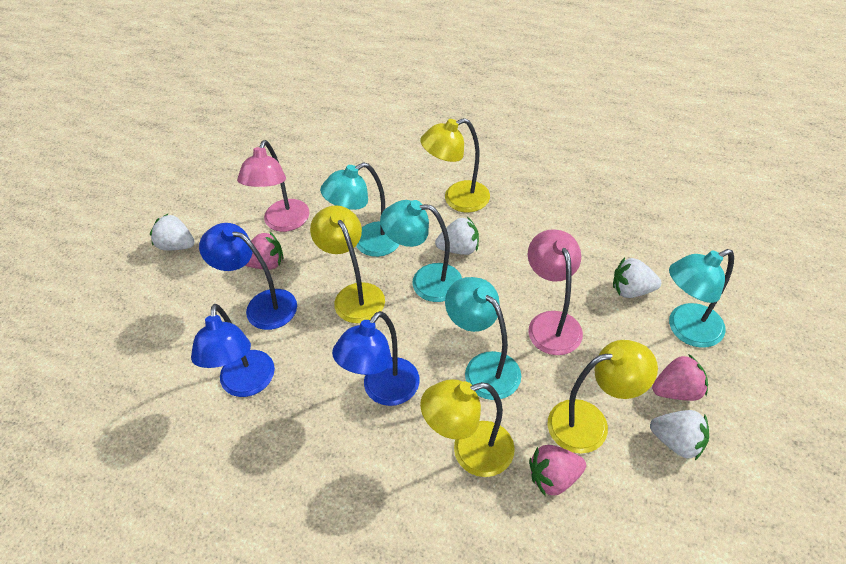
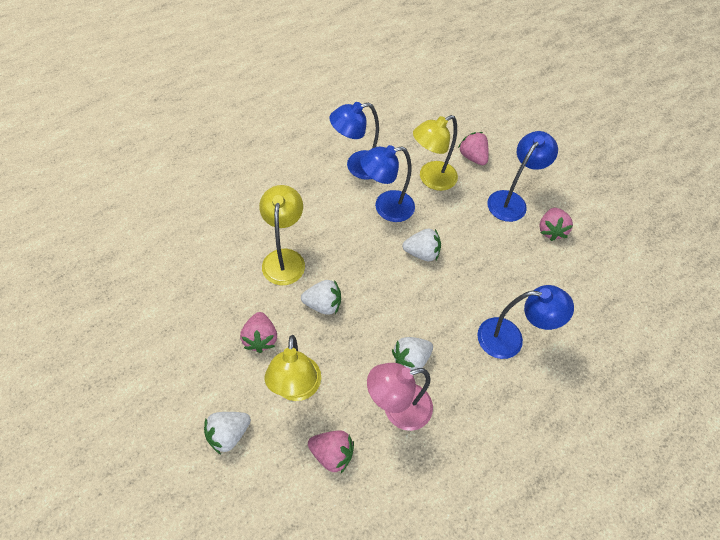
blue lamp: 3 -> 4
pink lamp: 2 -> 1
pink strawberry: 3 -> 4
turquoise lamp: 4 -> 0
yellow lamp: 4 -> 3

